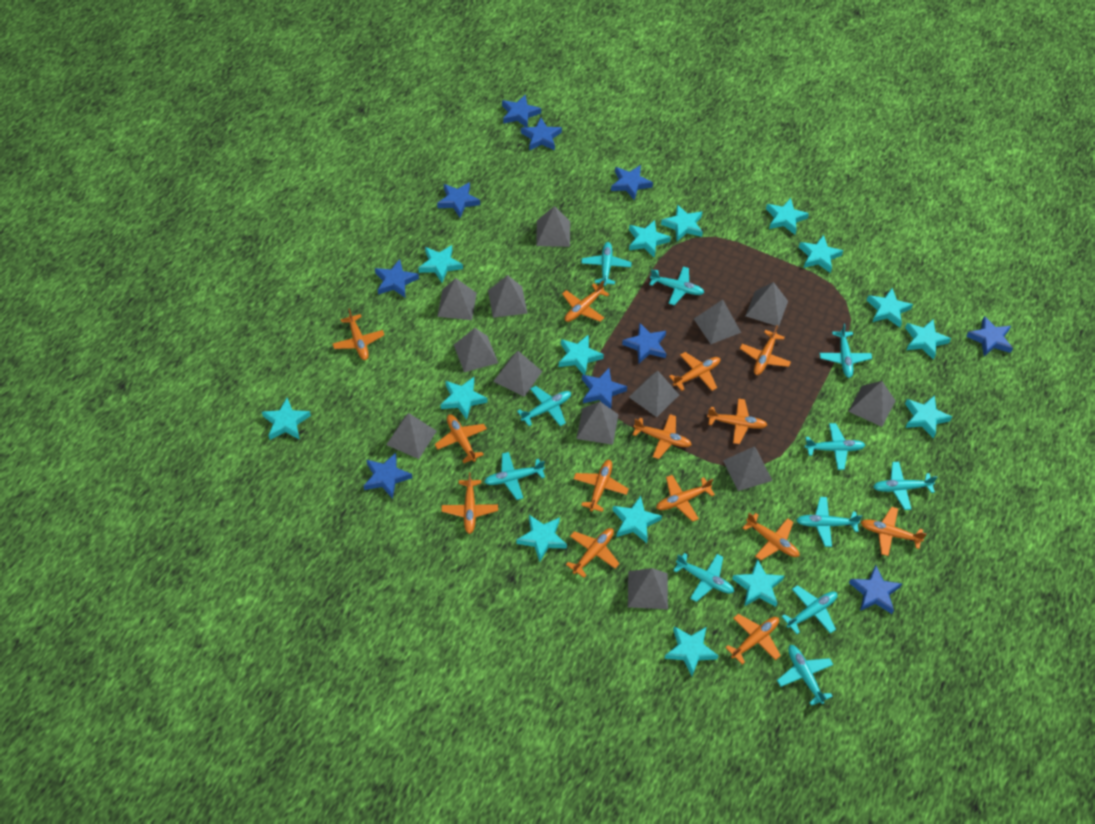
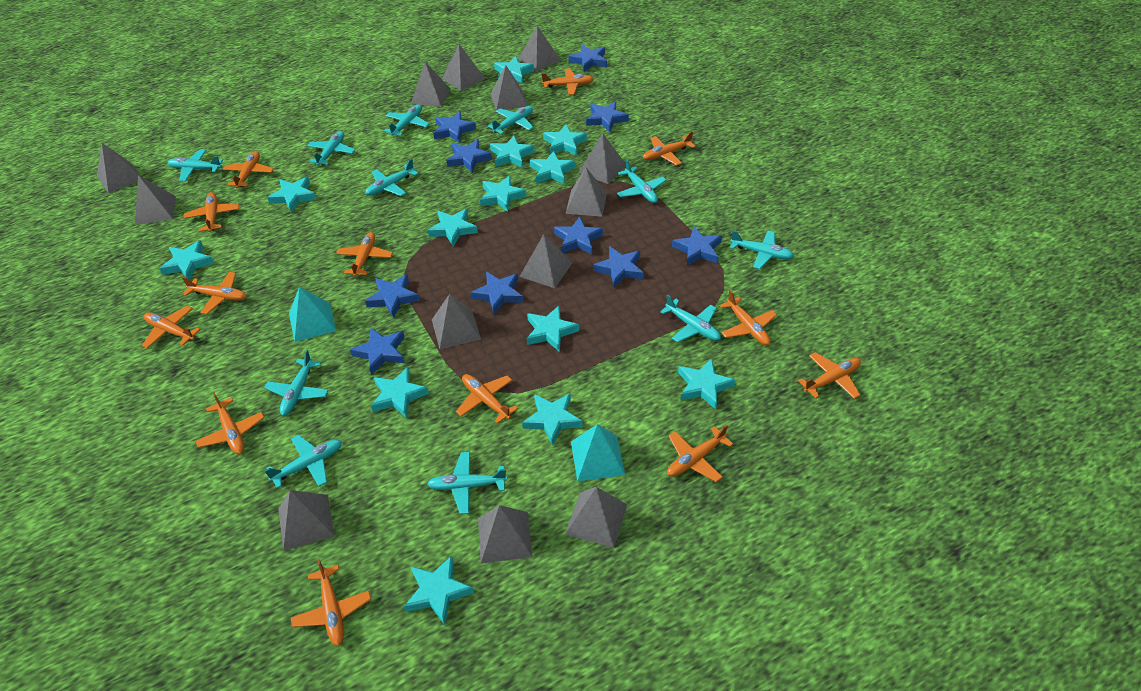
orange plane: 14 -> 13
turquoise pyramid: 0 -> 2
turquoise star: 15 -> 13

